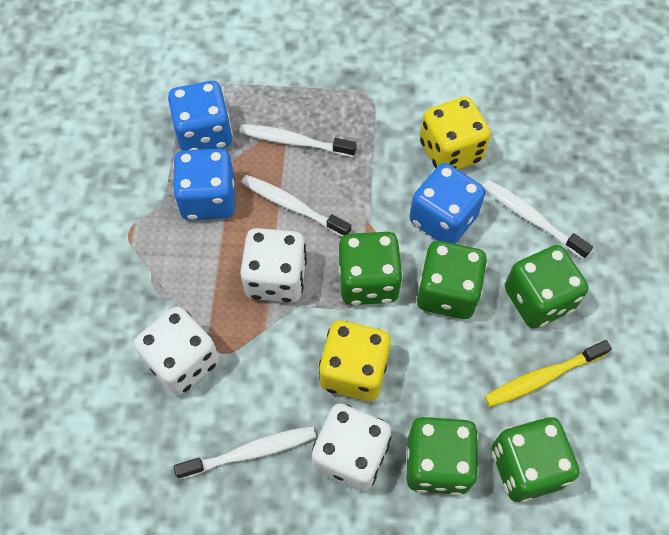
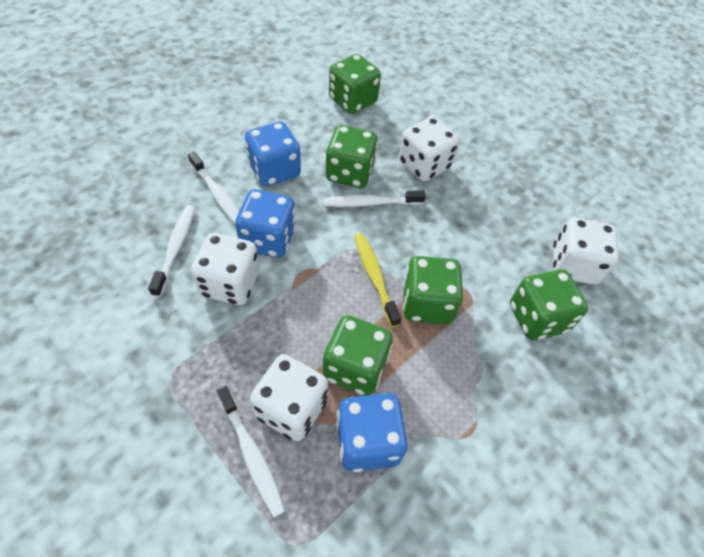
white dice: 3 -> 4
yellow dice: 2 -> 0

